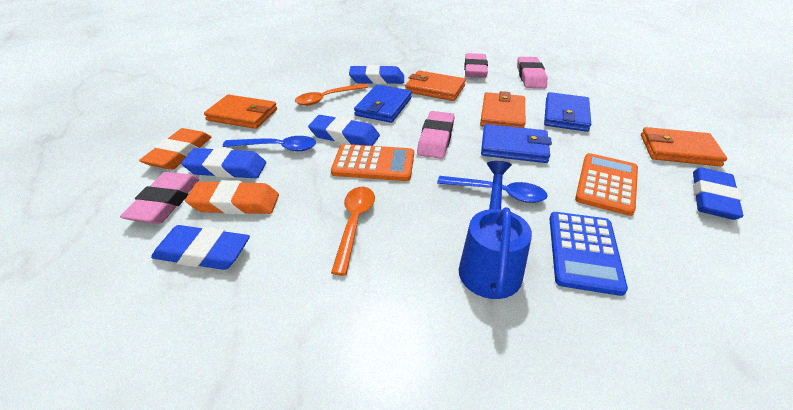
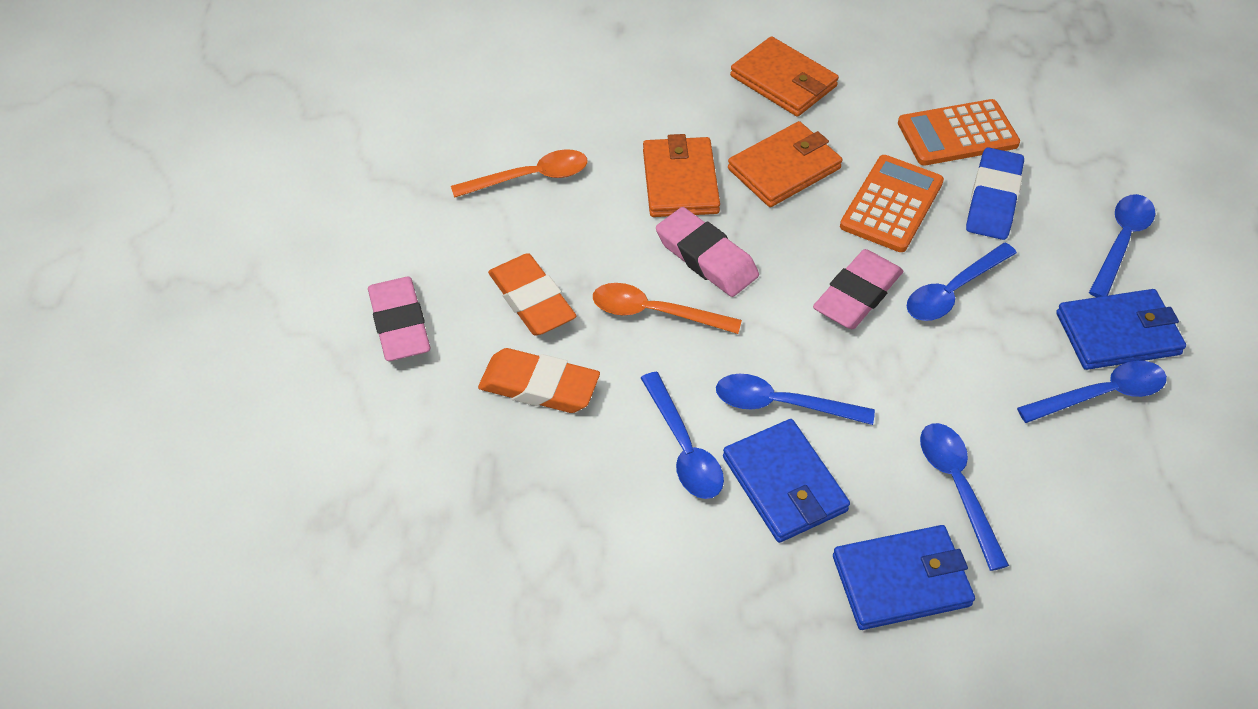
blue calculator: 1 -> 0
blue eraser: 5 -> 1
blue spoon: 2 -> 6
blue watering can: 1 -> 0
orange wallet: 4 -> 3
pink eraser: 4 -> 3

